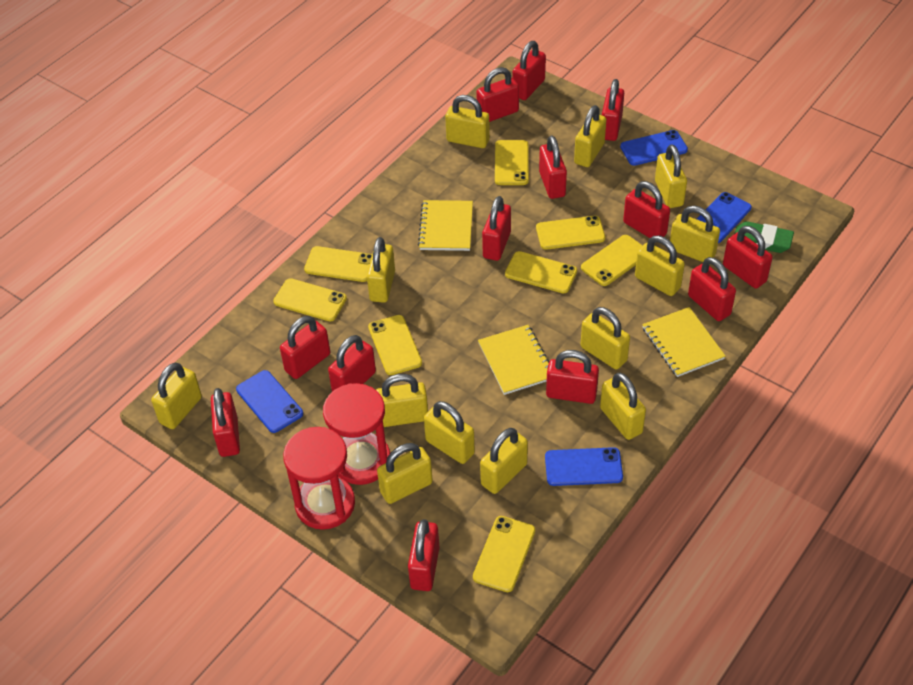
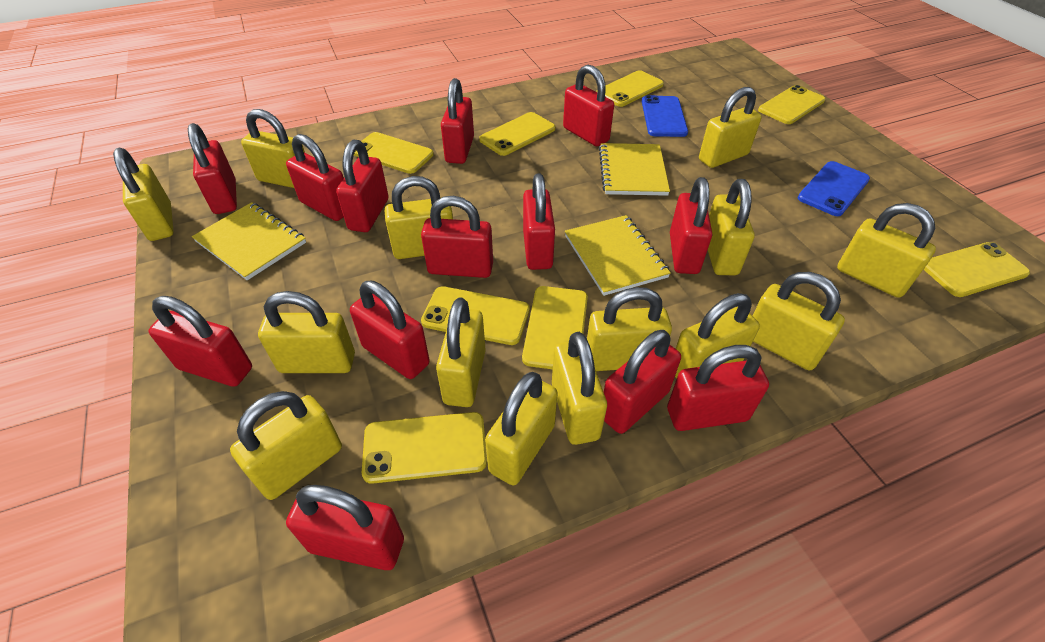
blue phone: 4 -> 2
green eraser: 1 -> 0
red hourglass: 2 -> 0
yellow padlock: 13 -> 14

